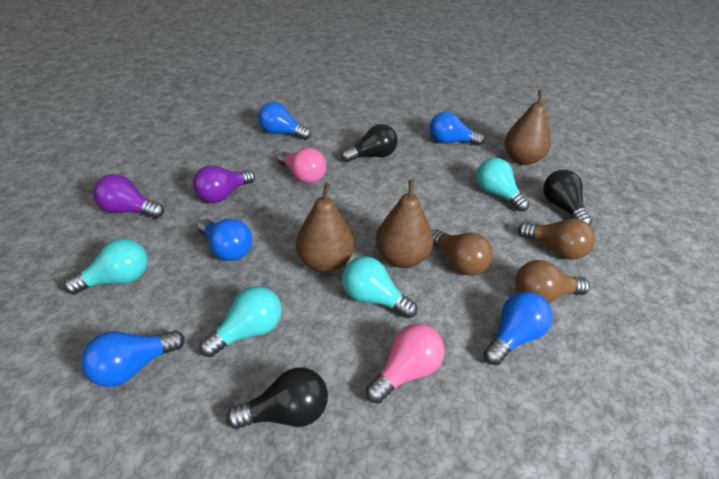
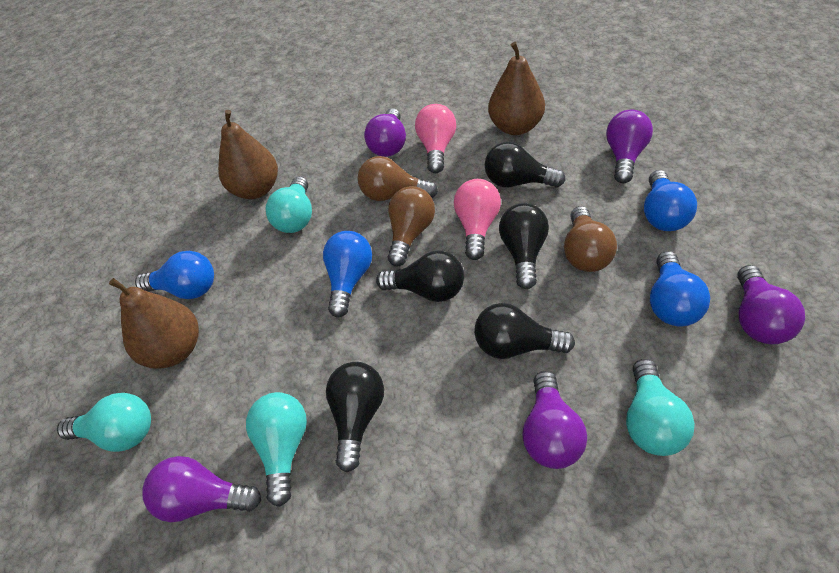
black light bulb: 3 -> 5
blue light bulb: 5 -> 4
purple light bulb: 2 -> 5

